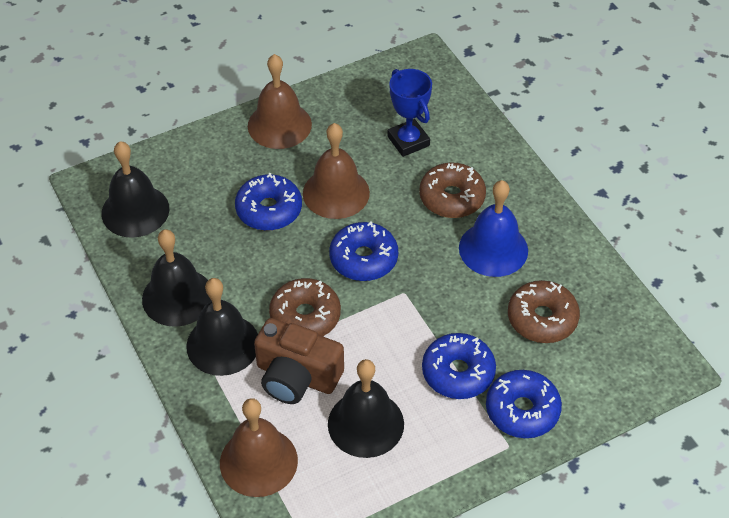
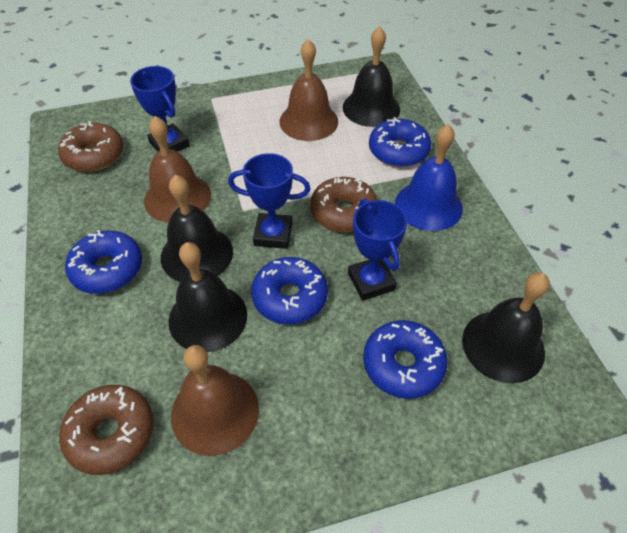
blue trophy: 1 -> 3
brown camera: 1 -> 0

